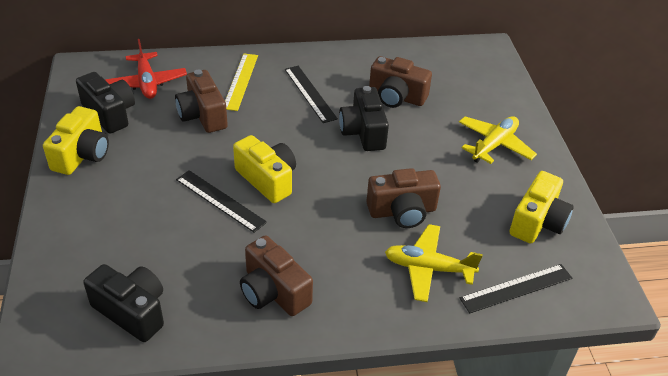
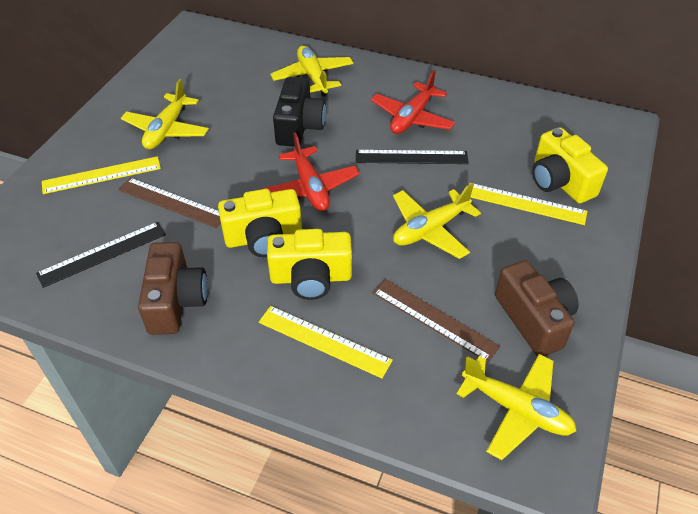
black camera: 3 -> 1
black ruler: 3 -> 2
brown camera: 4 -> 2
brown ruler: 0 -> 2
red plane: 1 -> 2
yellow plane: 2 -> 4
yellow ruler: 1 -> 3

